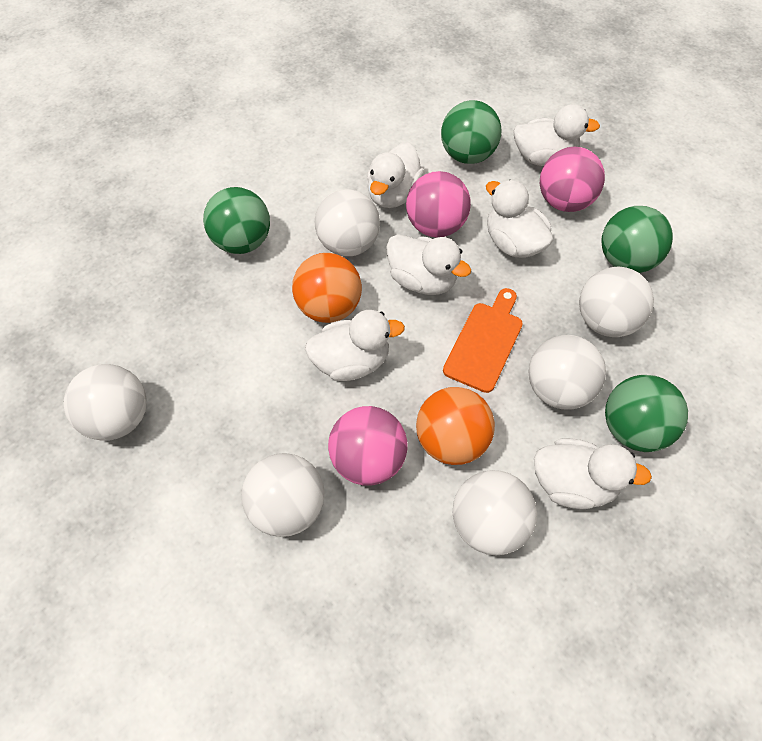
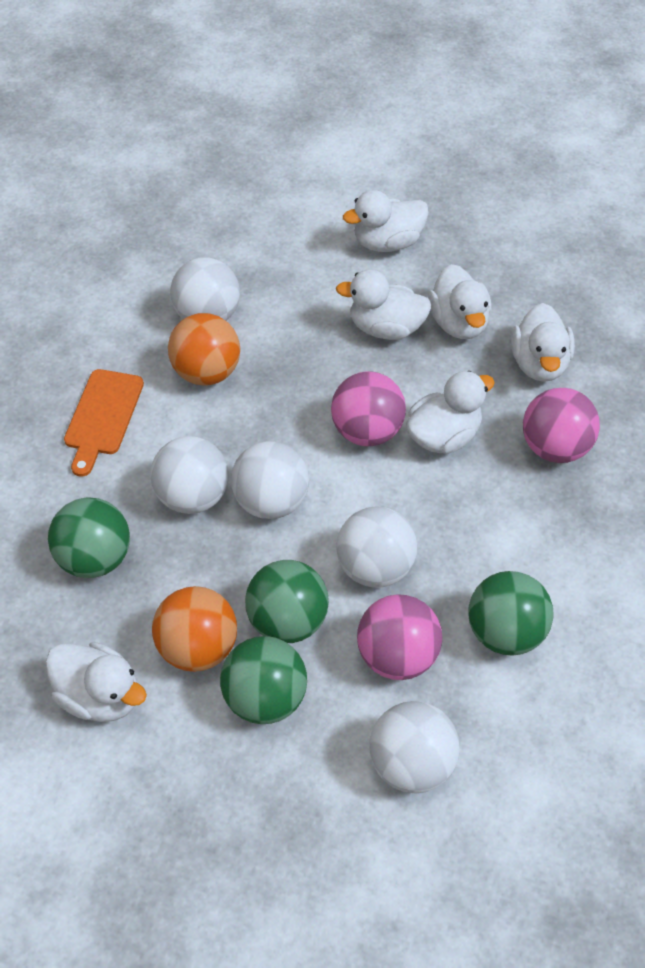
white ball: 6 -> 5

